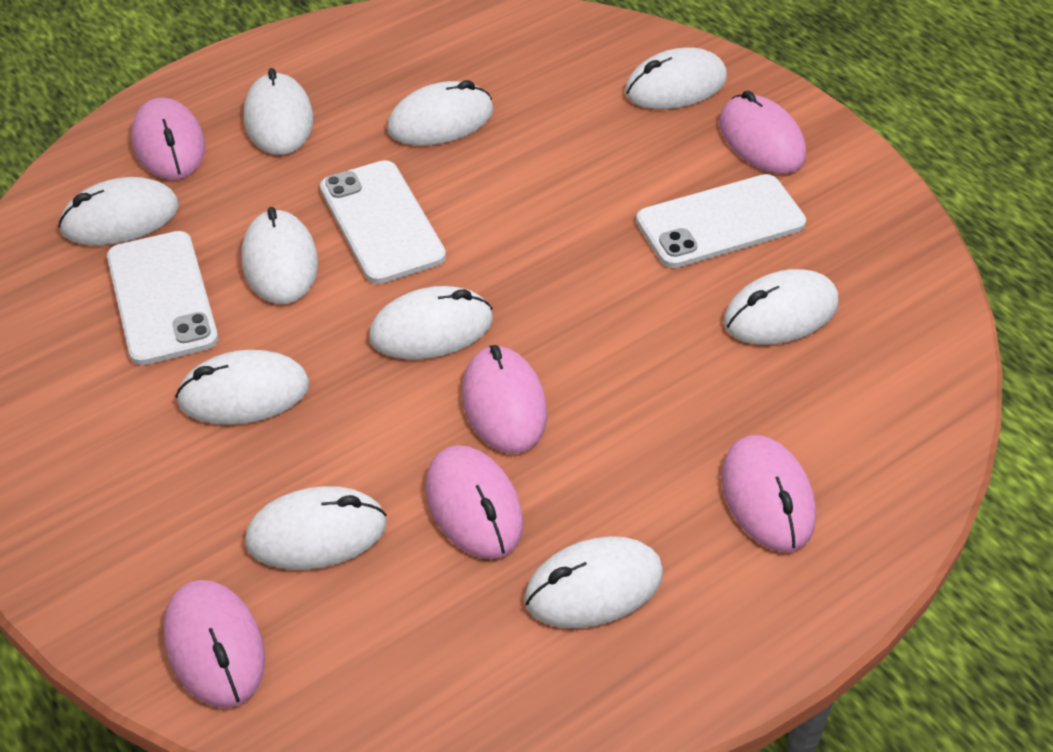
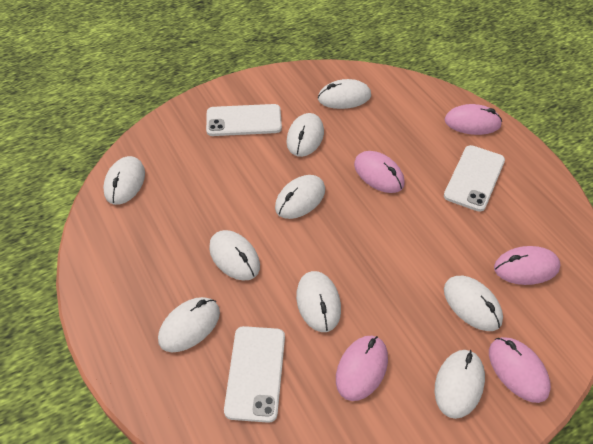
pink mouse: 6 -> 5
white mouse: 10 -> 9

